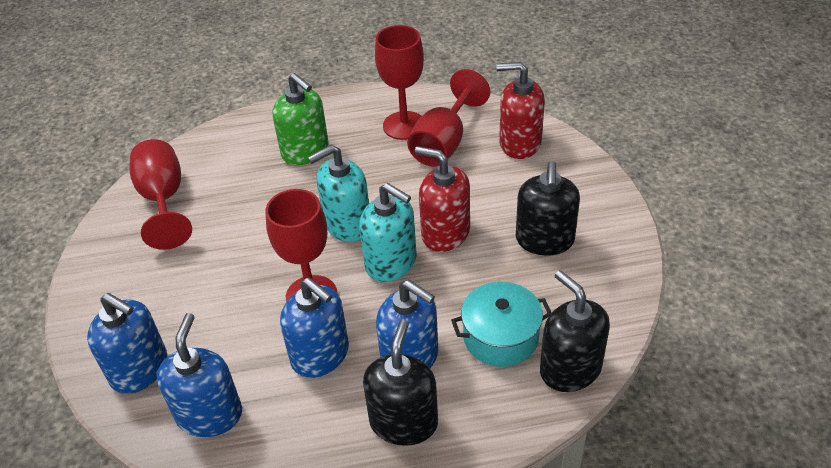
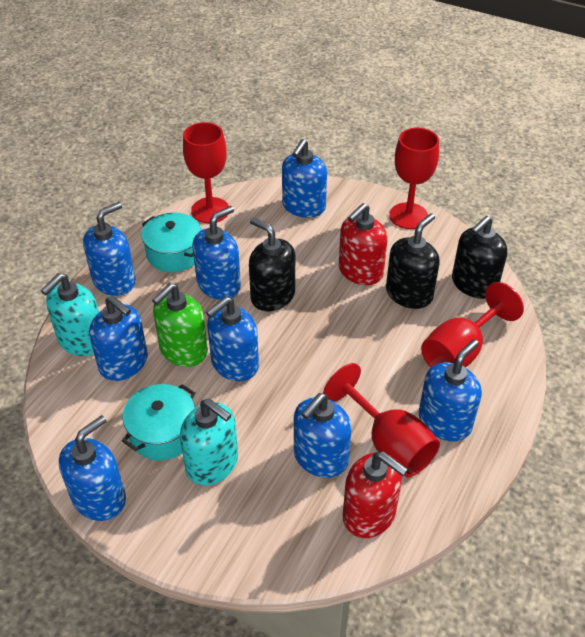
blue soap dispenser: 4 -> 8
turquoise pot: 1 -> 2

